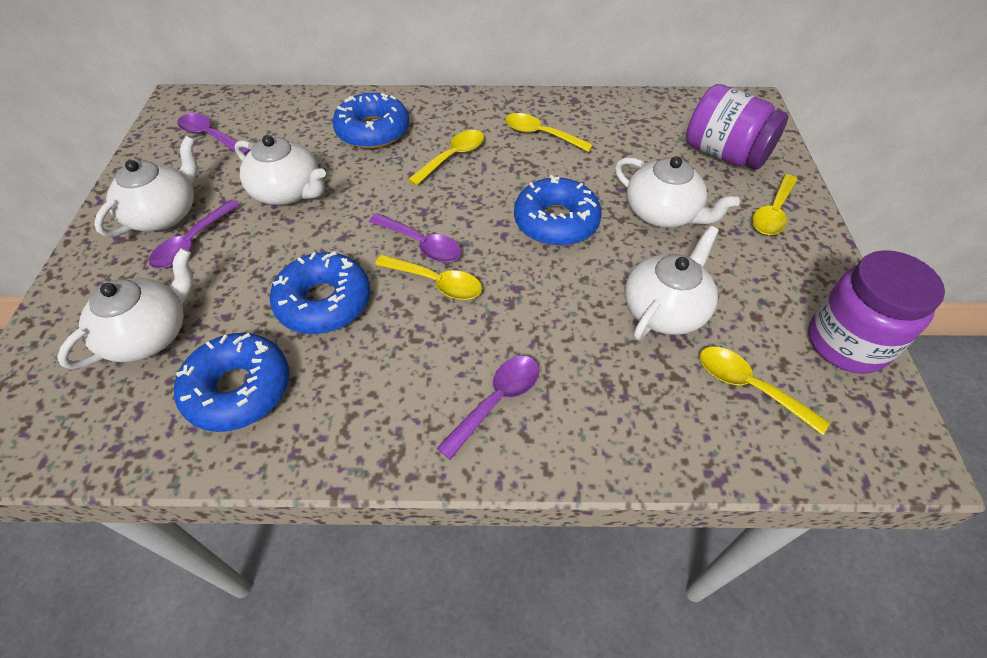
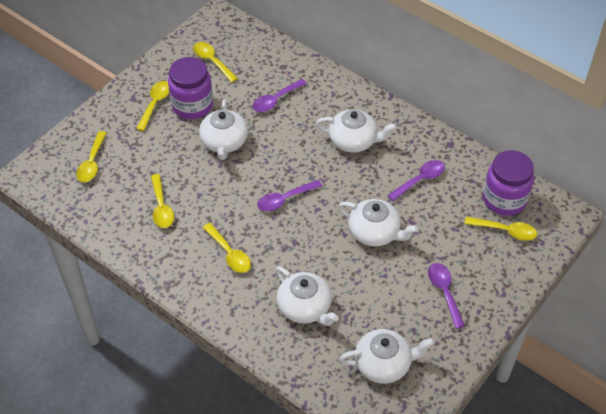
blue donut: 4 -> 0
yellow spoon: 5 -> 6

